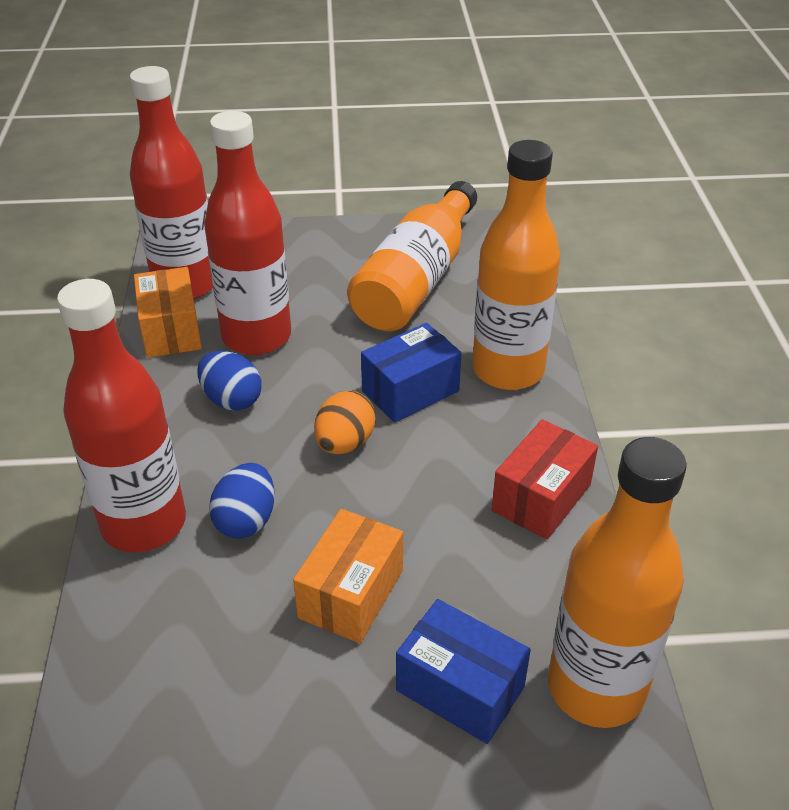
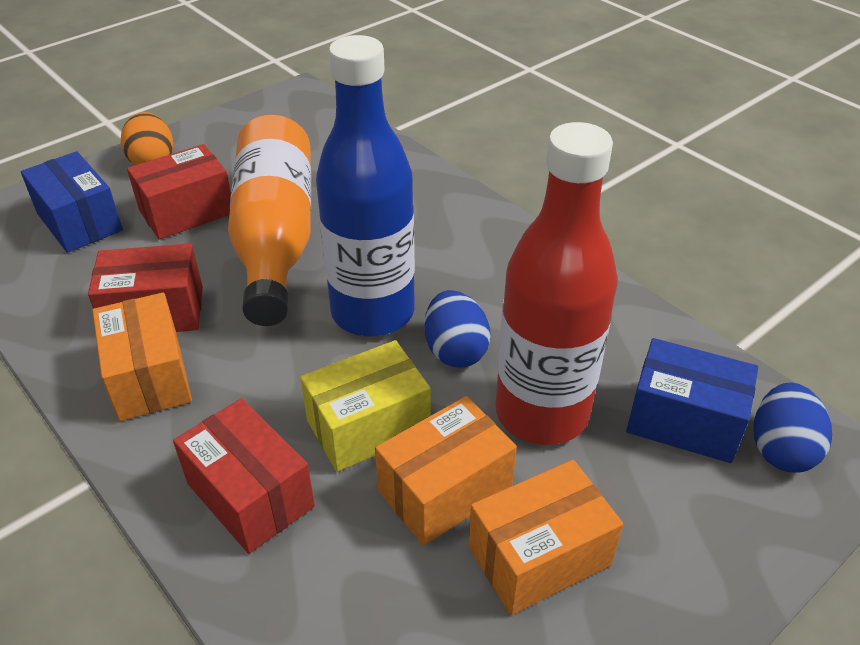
blue bottle: 0 -> 1
orange bottle: 3 -> 1
orange box: 2 -> 3
red bottle: 3 -> 1
red box: 1 -> 3
yellow box: 0 -> 1

